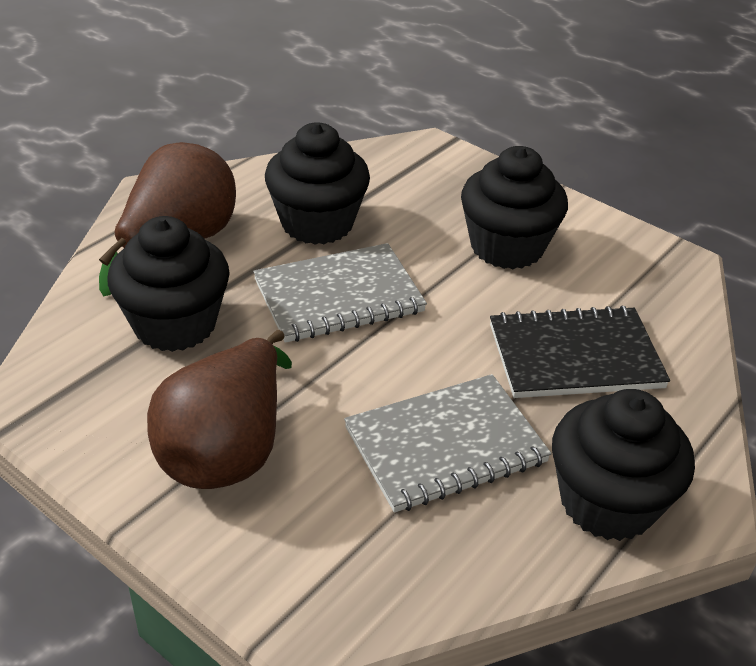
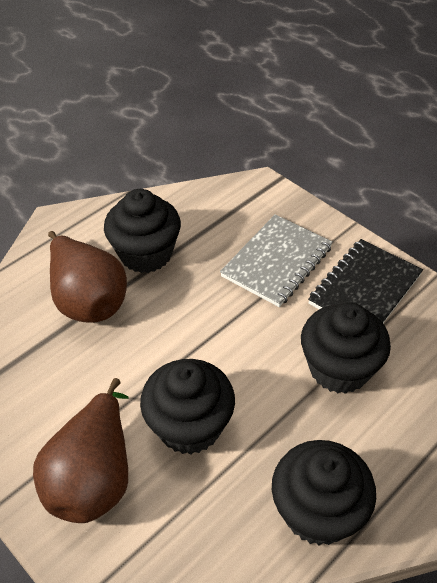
grey notebook: 2 -> 1

